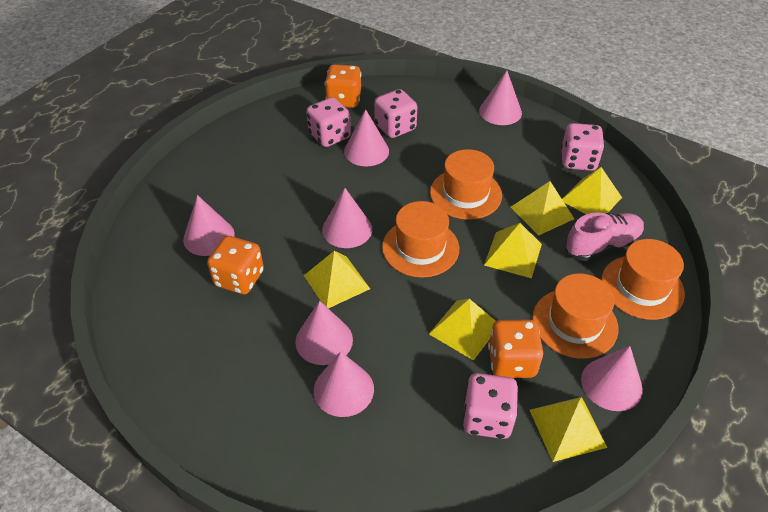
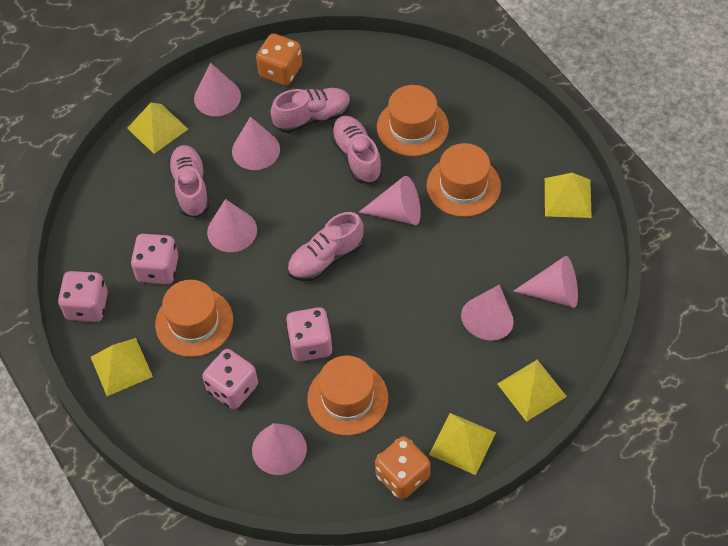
orange dice: 3 -> 2
pink shoe: 1 -> 4
yellow pyramid: 6 -> 5

